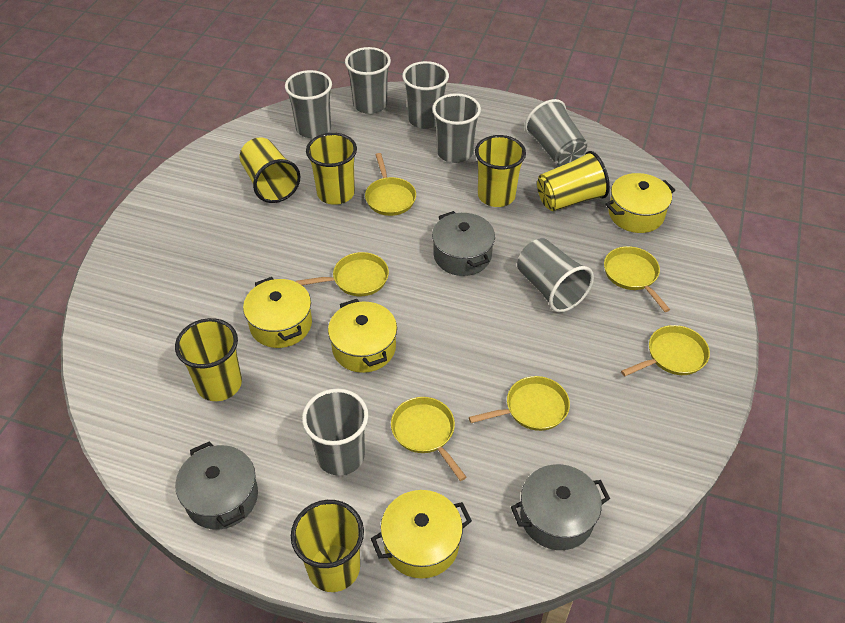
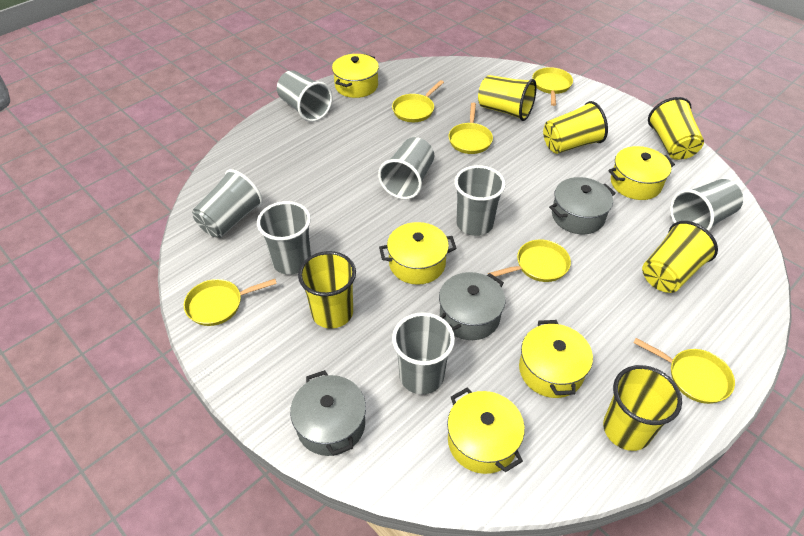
yellow pot: 4 -> 5

